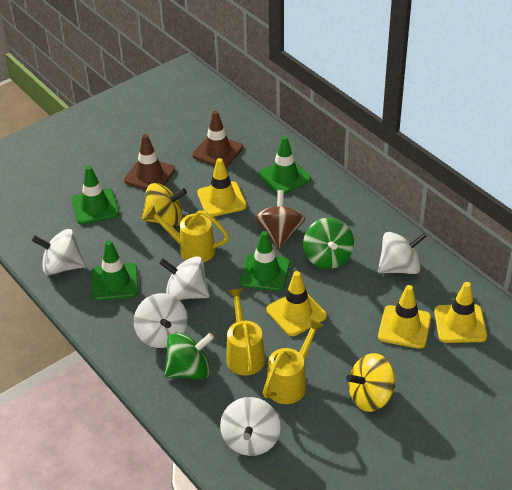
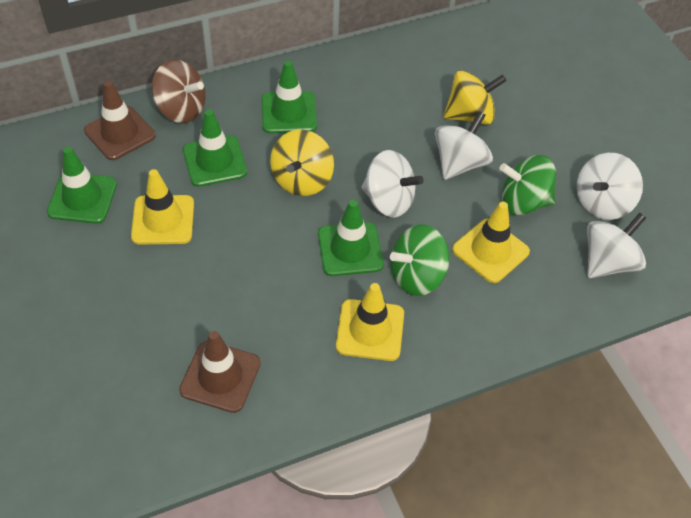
white spinning top: 5 -> 4
yellow traffic cone: 4 -> 3
yellow watering can: 3 -> 0

